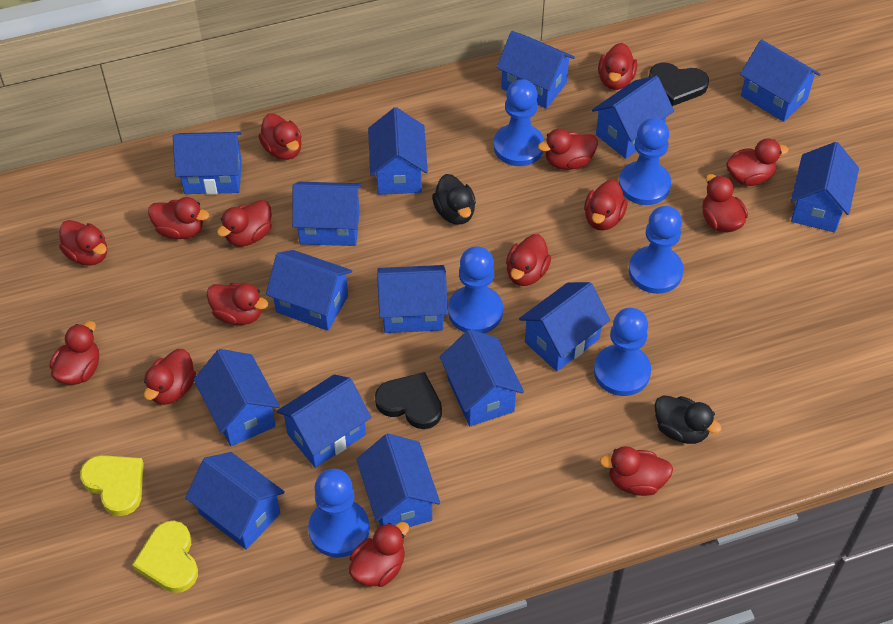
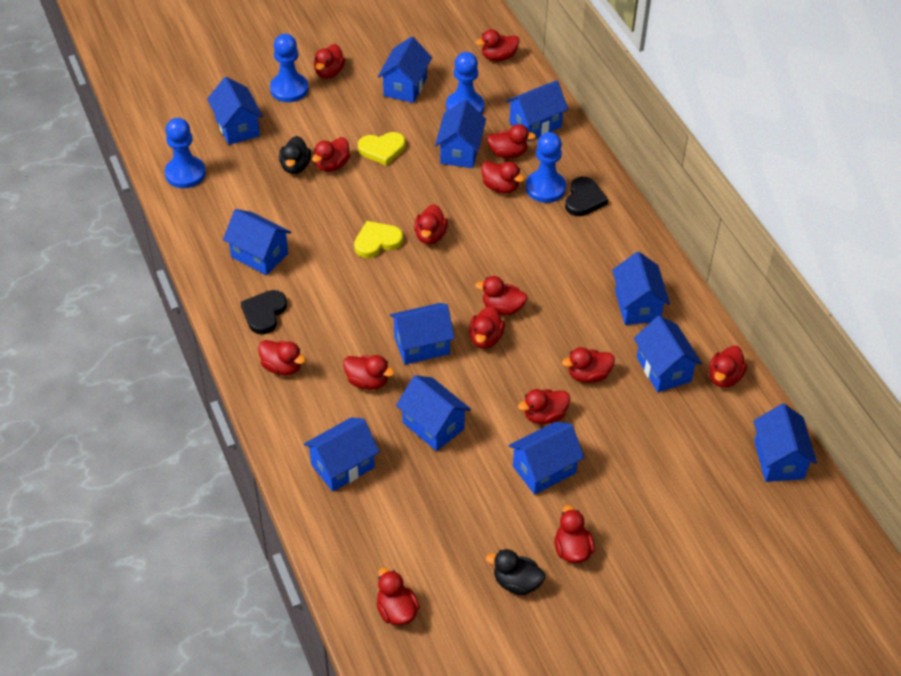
blue house: 15 -> 12
blue pawn: 6 -> 4

